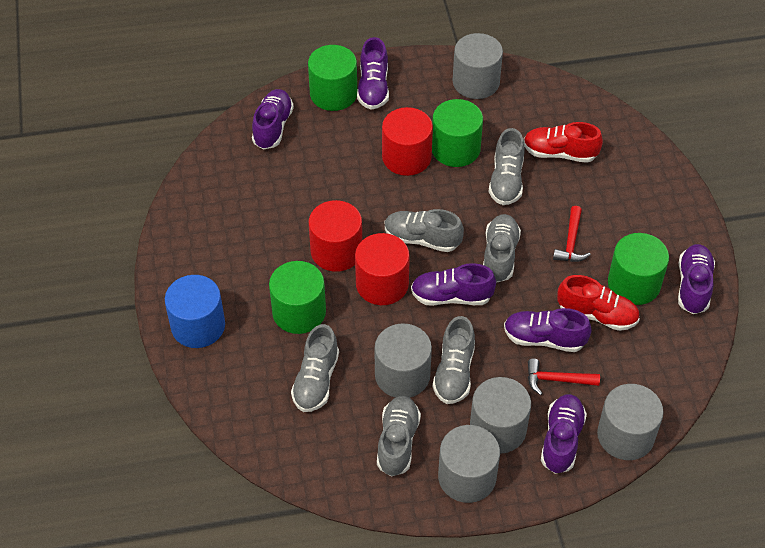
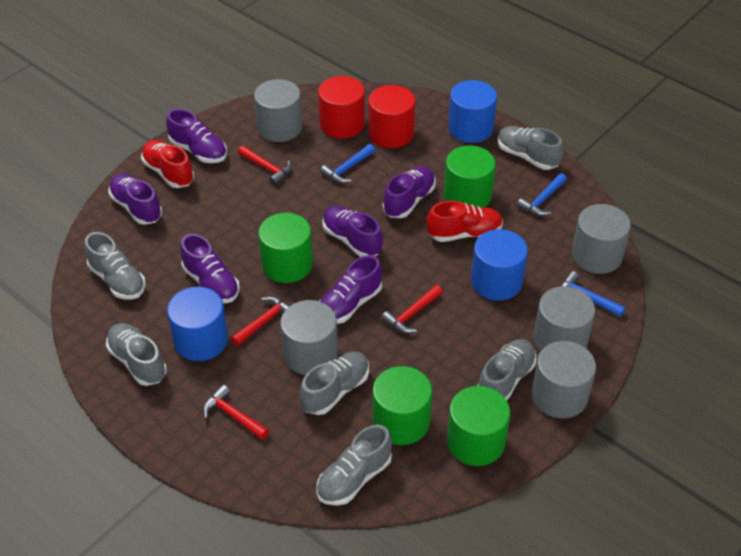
blue cylinder: 1 -> 3
blue hammer: 0 -> 3
red cylinder: 3 -> 2
red hammer: 2 -> 4

